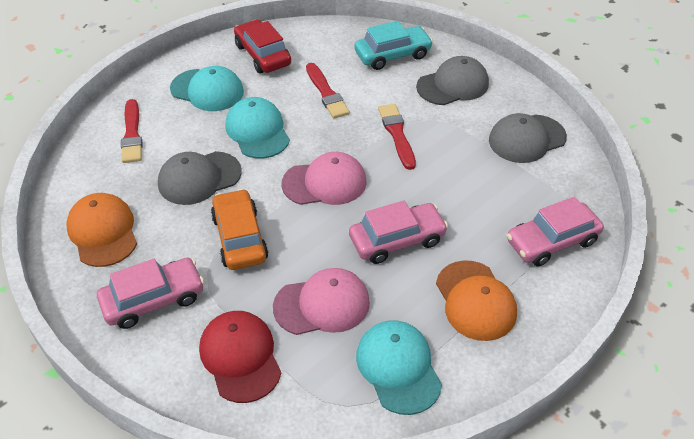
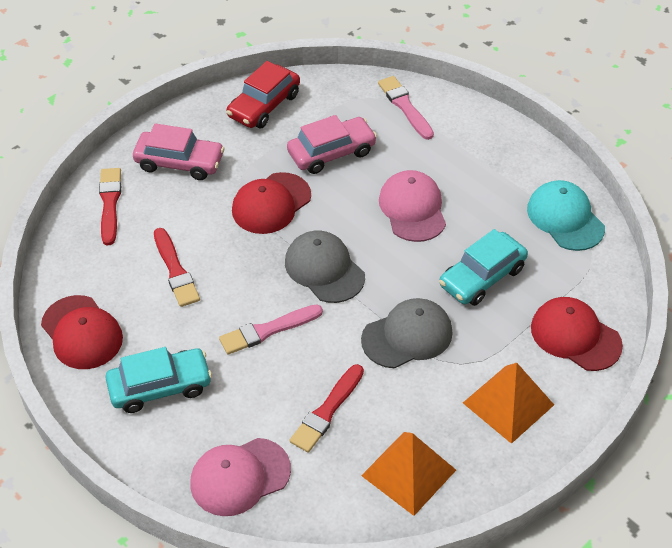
grey cap: 3 -> 2
orange cap: 2 -> 0
orange car: 1 -> 0
orange pyramid: 0 -> 2
pink brush: 0 -> 2
pink car: 3 -> 2
red cap: 1 -> 3
turquoise cap: 3 -> 1
turquoise car: 1 -> 2

